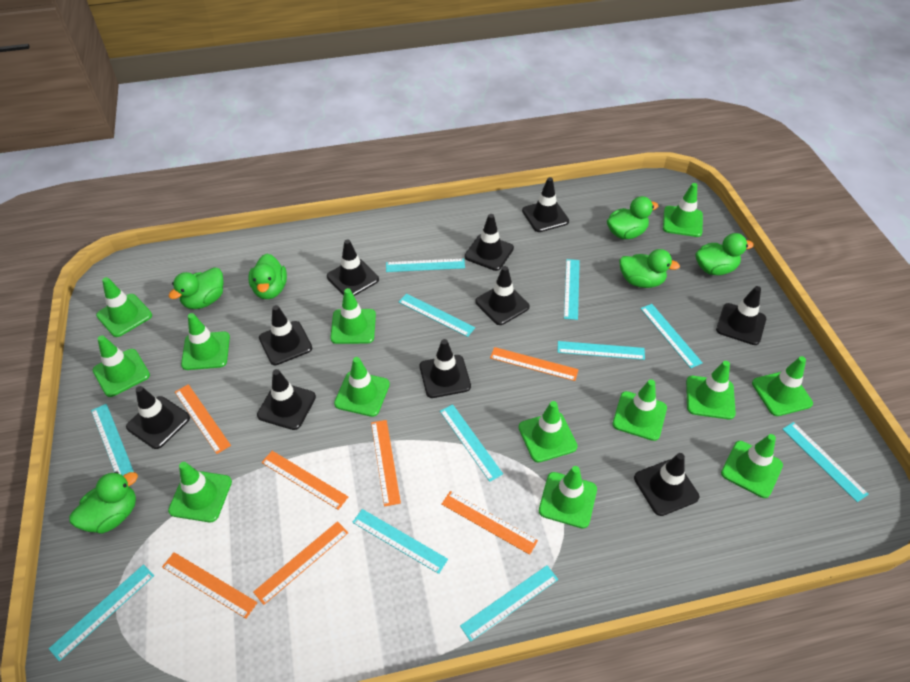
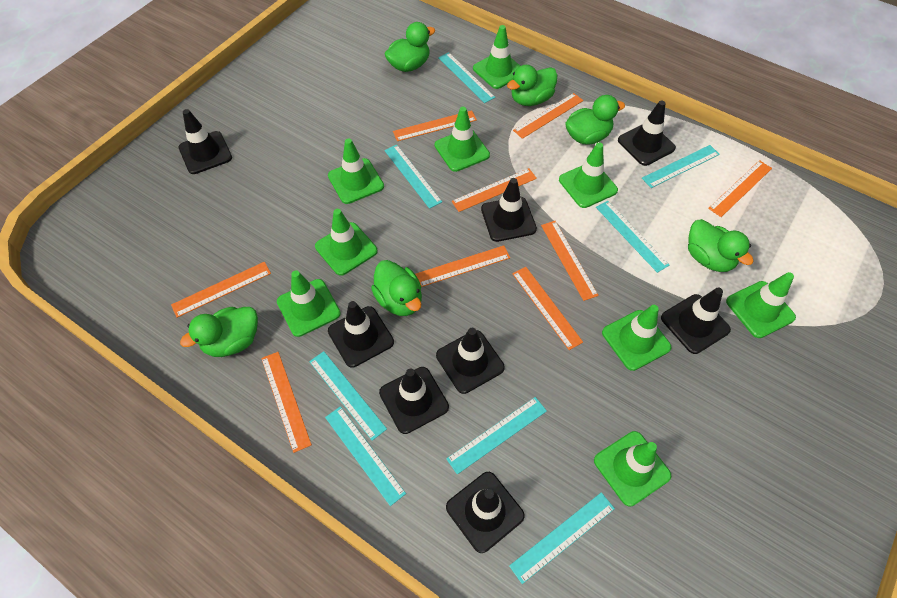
black traffic cone: 10 -> 8
green traffic cone: 13 -> 9
orange ruler: 7 -> 9
turquoise ruler: 11 -> 8

